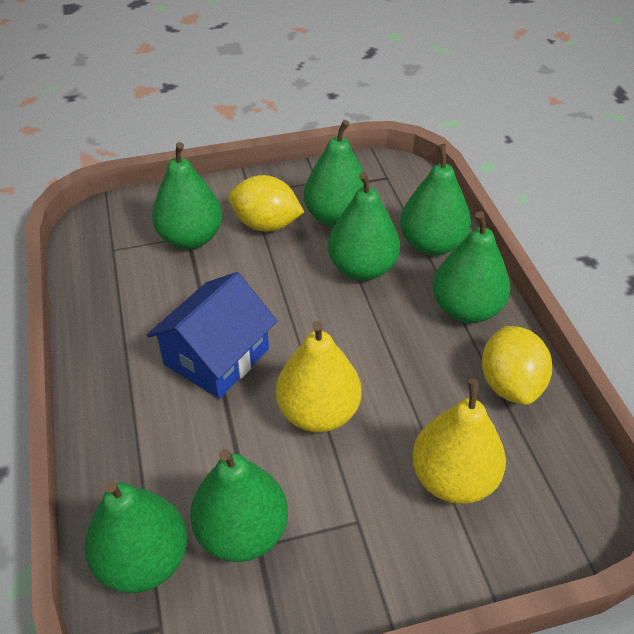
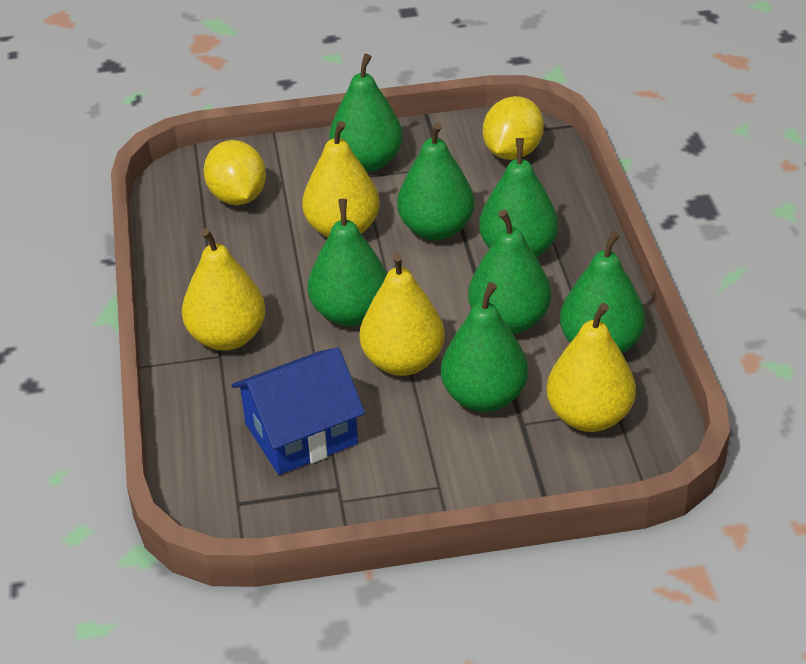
yellow pear: 2 -> 4

